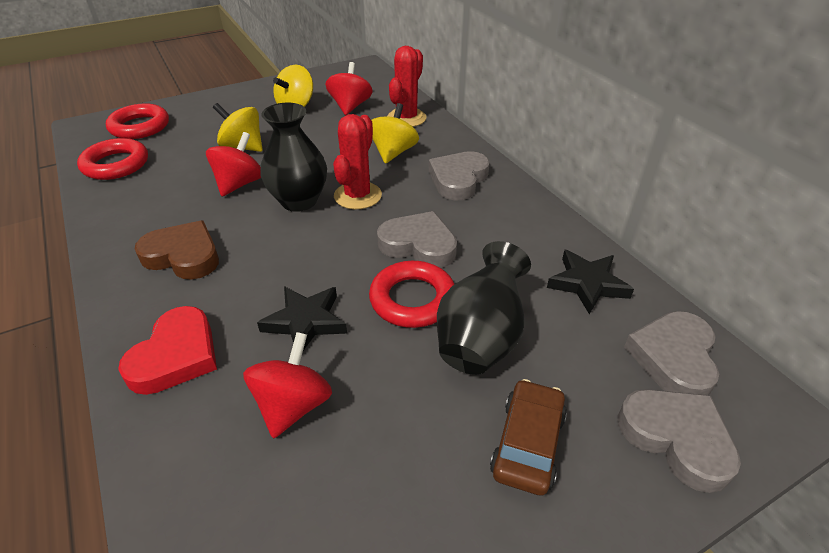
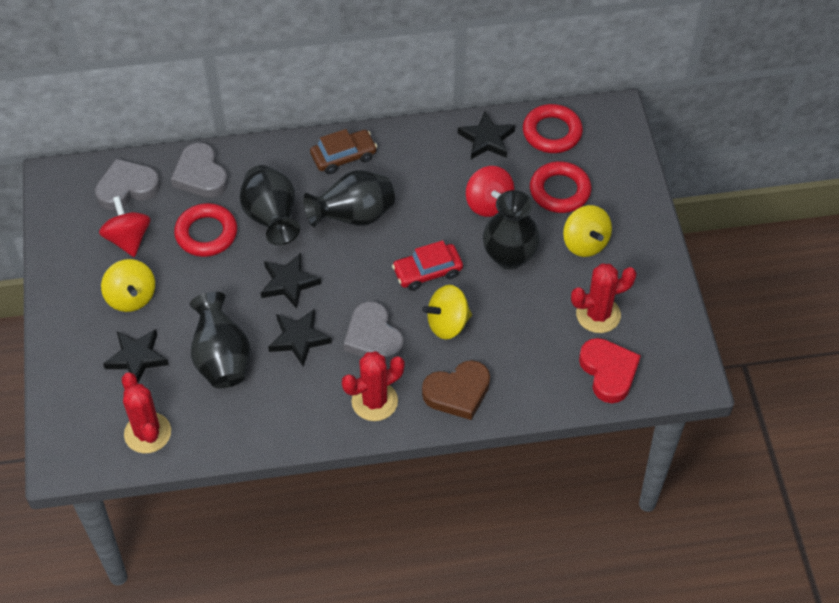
black star: 2 -> 4
black vase: 2 -> 4
grey heart: 4 -> 3
red cactus: 2 -> 3
red car: 0 -> 1
red spinning top: 3 -> 2

